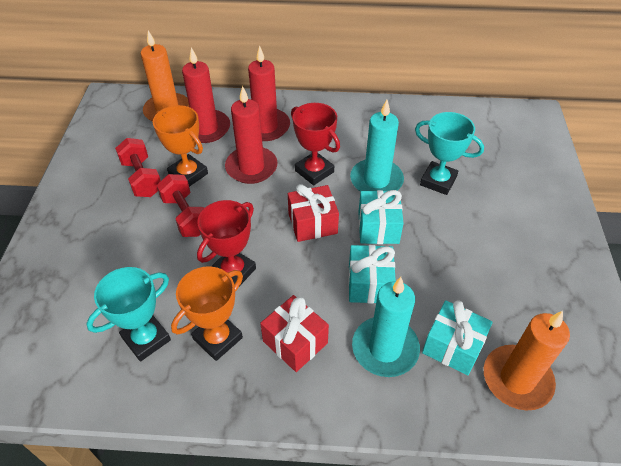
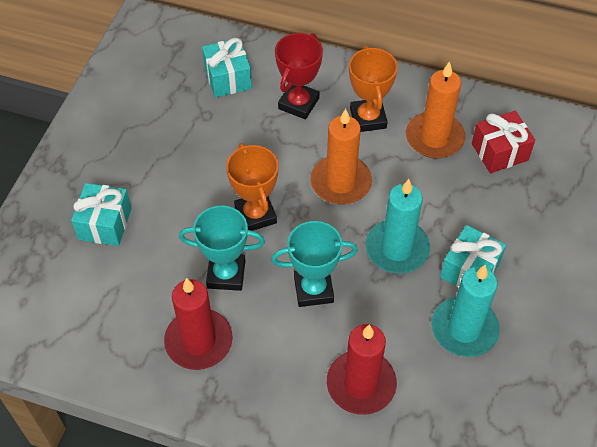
red candle: 3 -> 2
red dumbbell: 2 -> 0
red gift: 2 -> 1
red trophy: 2 -> 1

